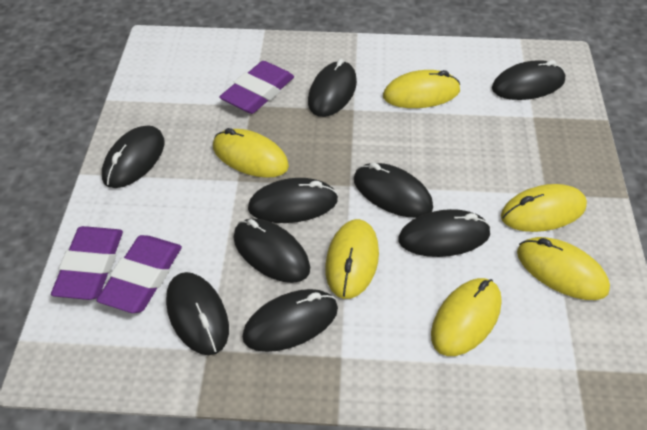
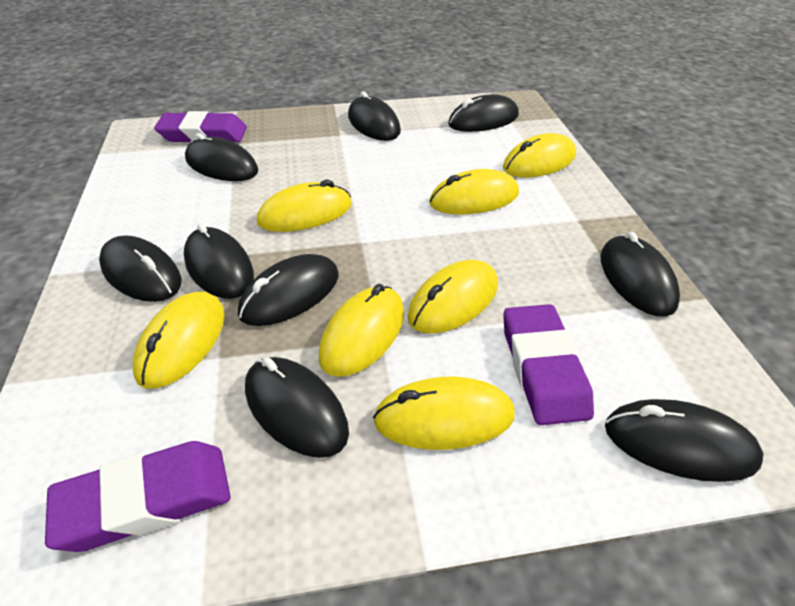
yellow mouse: 6 -> 7

